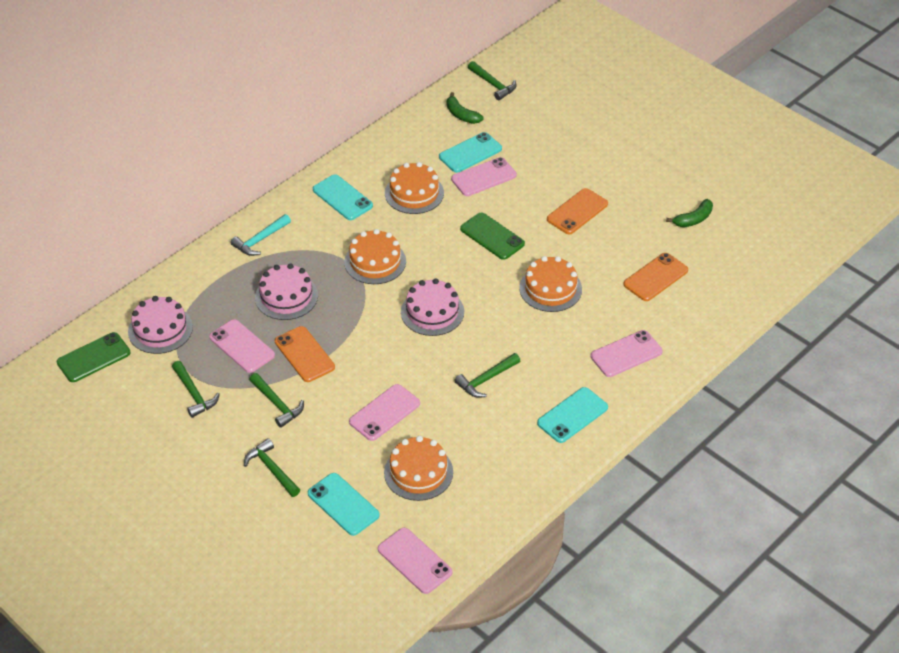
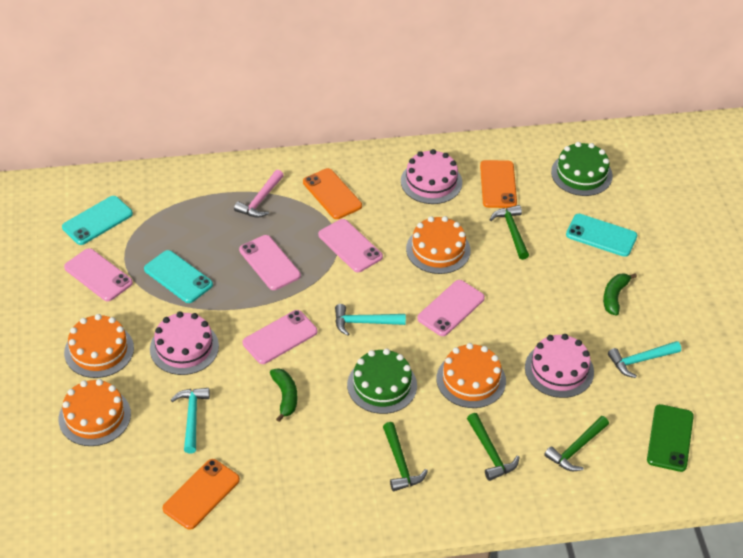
green cake: 0 -> 2
green hammer: 5 -> 4
green phone: 2 -> 1
pink hammer: 0 -> 1
turquoise hammer: 1 -> 3
turquoise phone: 4 -> 3

